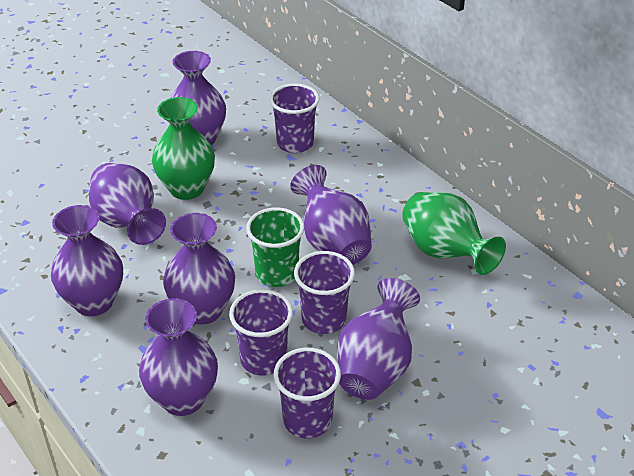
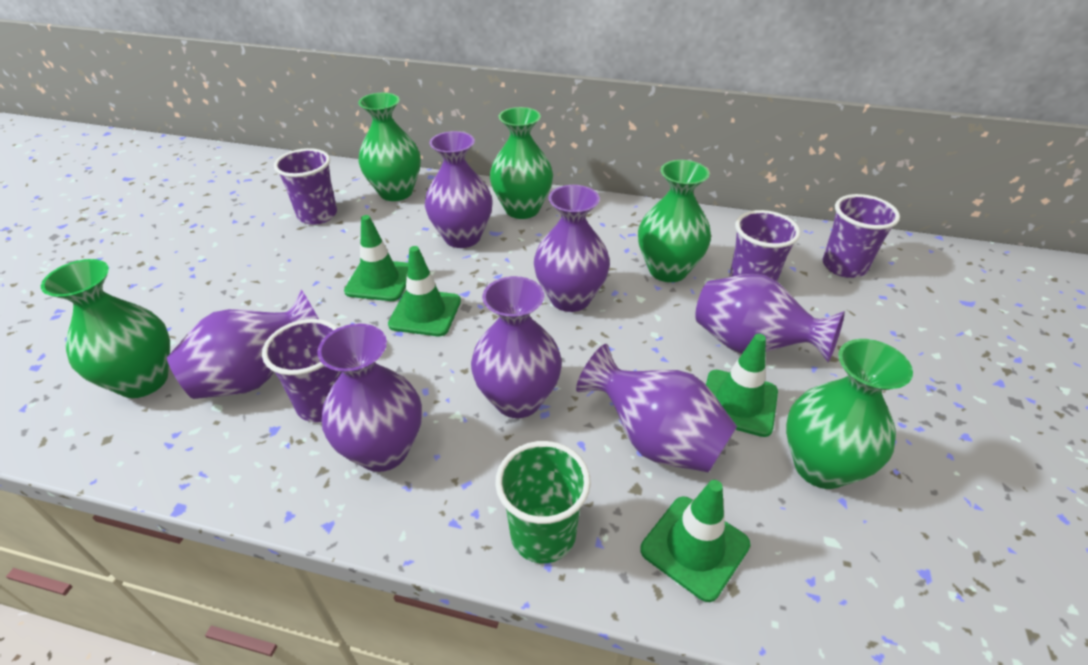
green traffic cone: 0 -> 4
green vase: 2 -> 5

